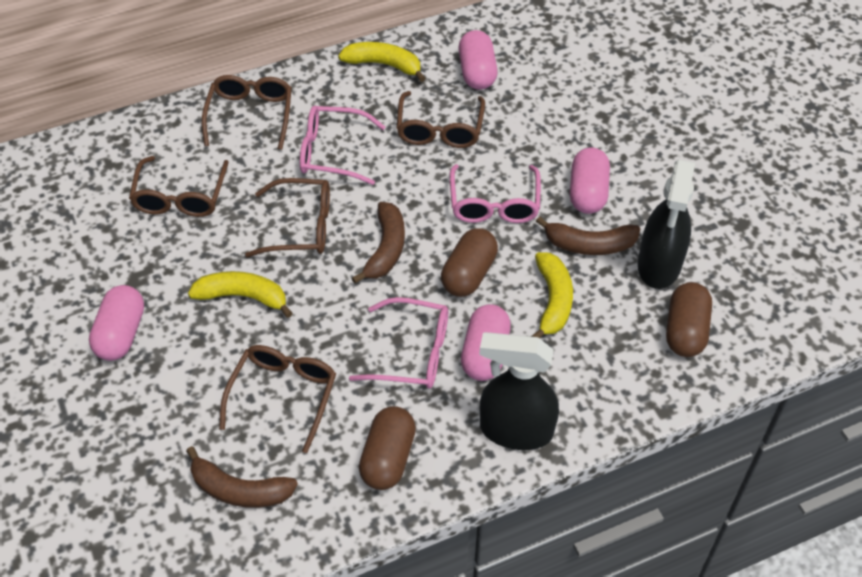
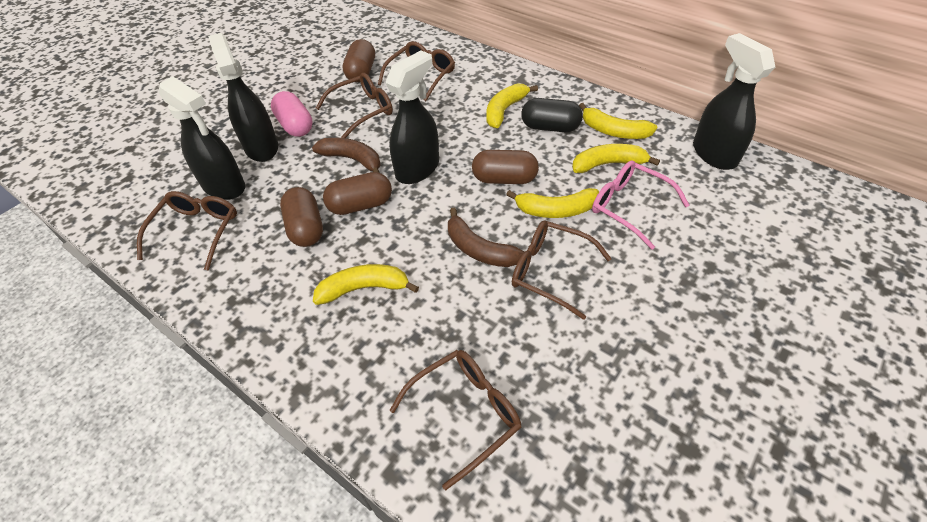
black capsule: 0 -> 1
black spray bottle: 2 -> 4
brown banana: 3 -> 2
brown capsule: 3 -> 4
pink capsule: 4 -> 1
pink glasses: 3 -> 1
yellow banana: 3 -> 5

